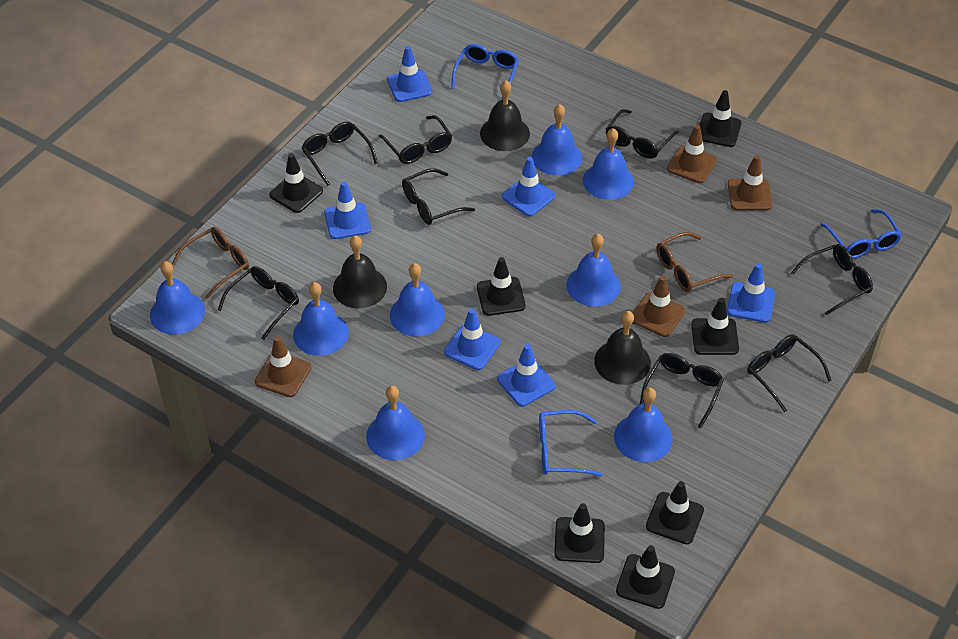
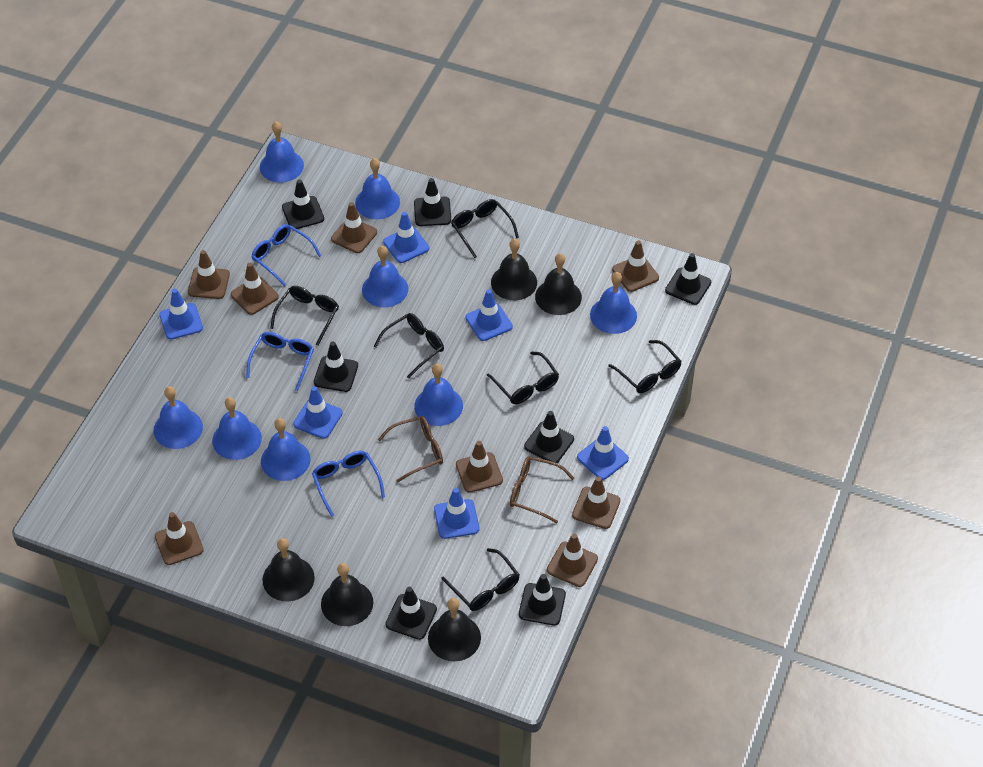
black bell: 3 -> 5
black glasses: 8 -> 6
brown traffic cone: 4 -> 8

